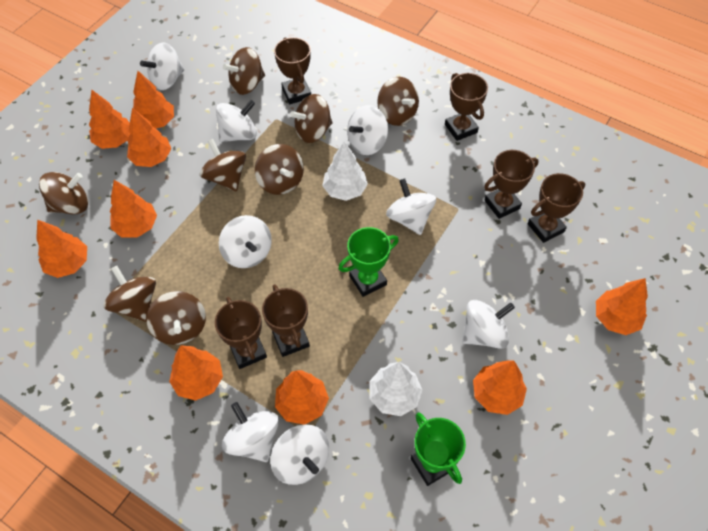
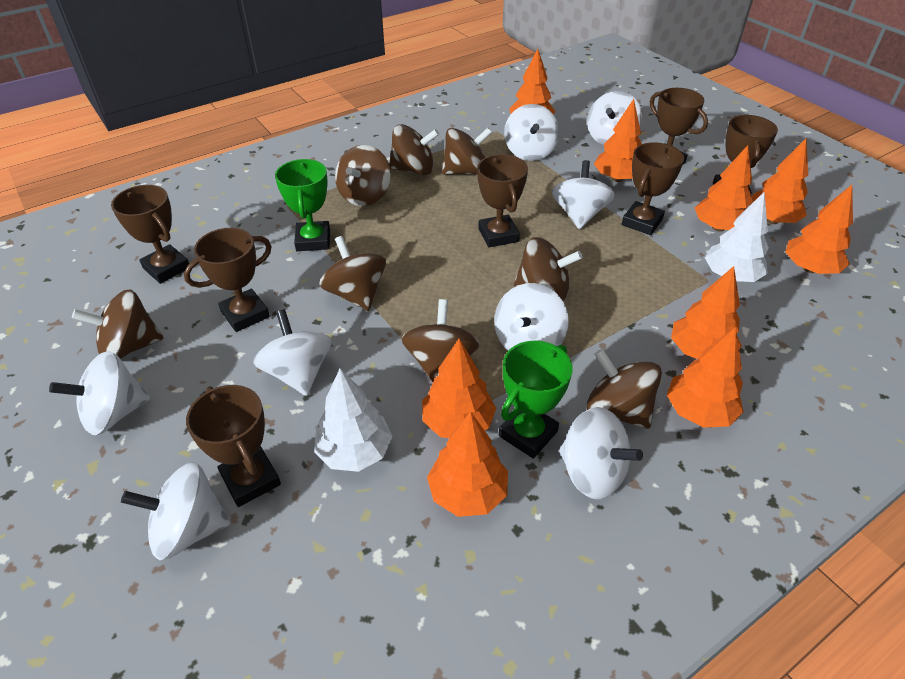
brown trophy: 6 -> 7

